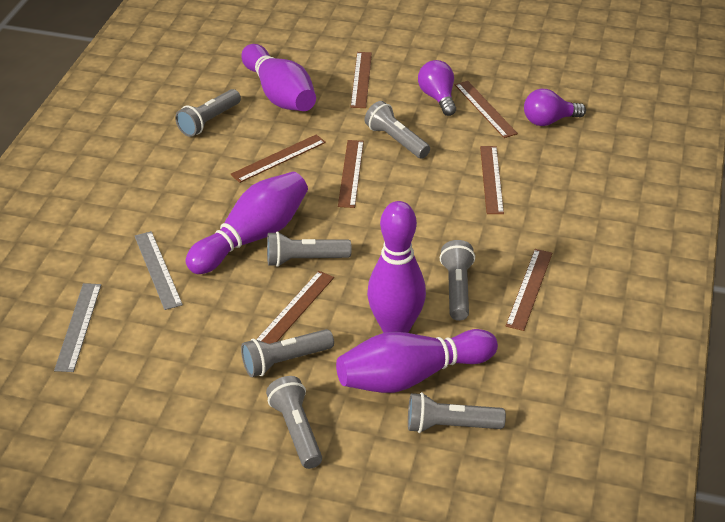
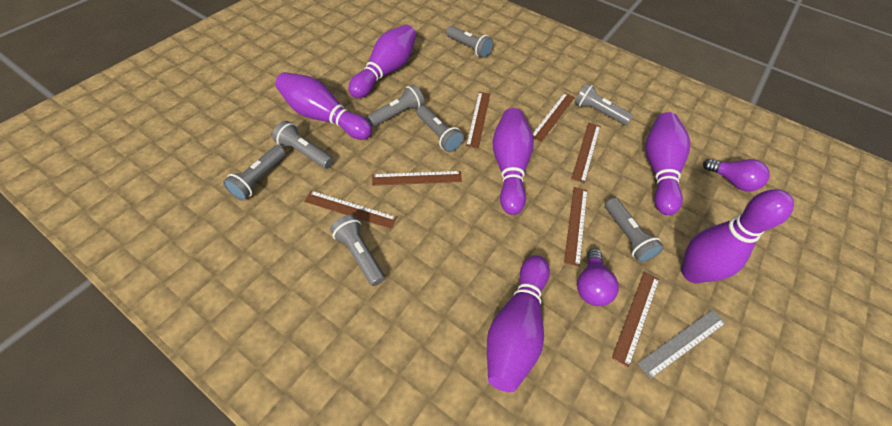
grey flashlight: 7 -> 8
grey ruler: 2 -> 1
purple bowling pin: 4 -> 6

